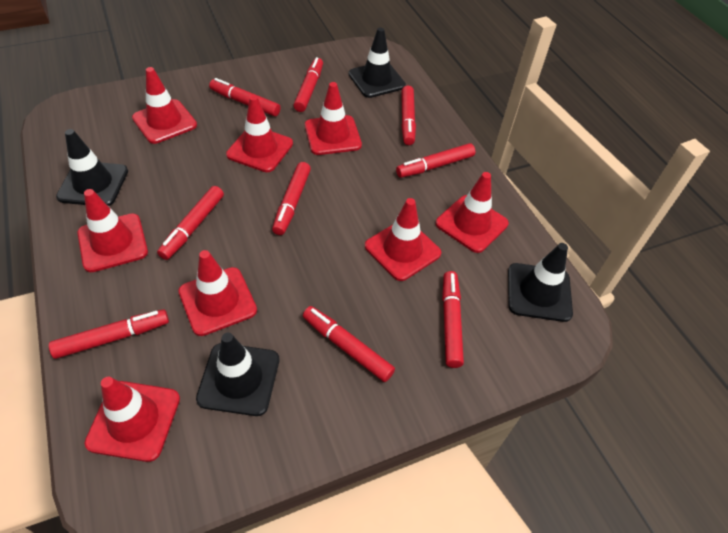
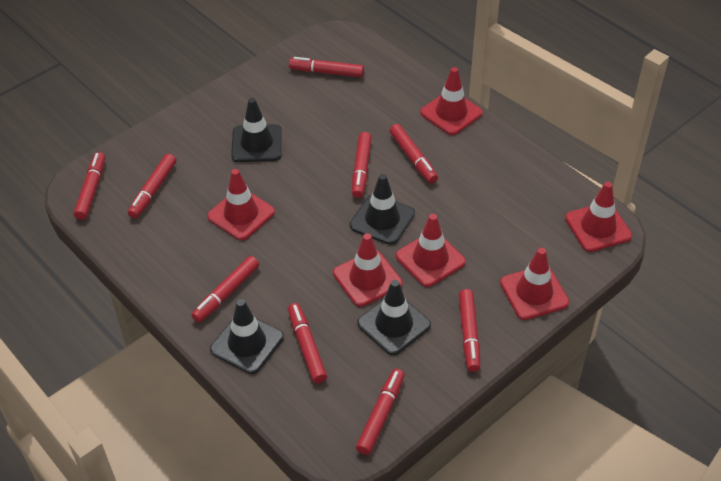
red traffic cone: 8 -> 6

